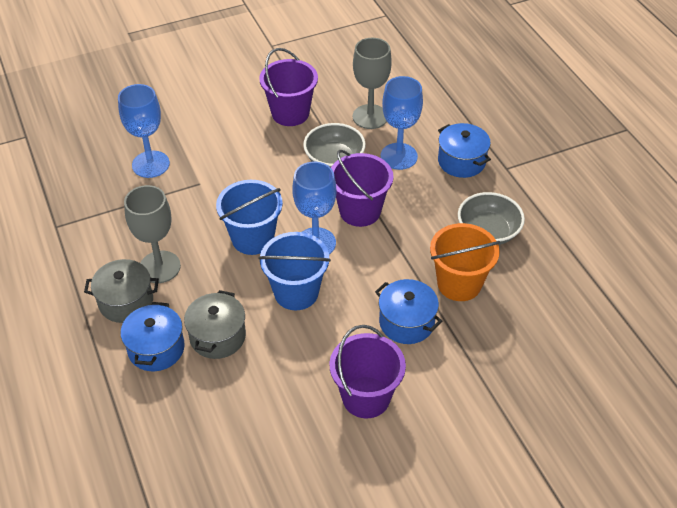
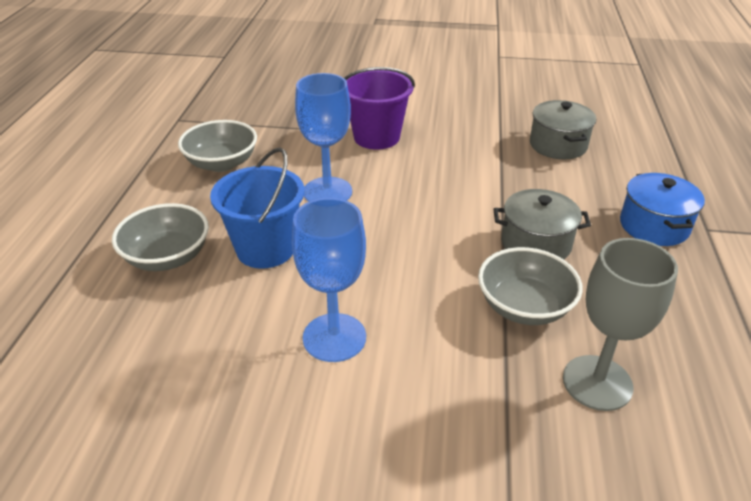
blue bucket: 2 -> 1
blue goblet: 3 -> 2
blue pot: 3 -> 1
grey bowl: 2 -> 3
grey goblet: 2 -> 1
orange bucket: 1 -> 0
purple bucket: 3 -> 1

